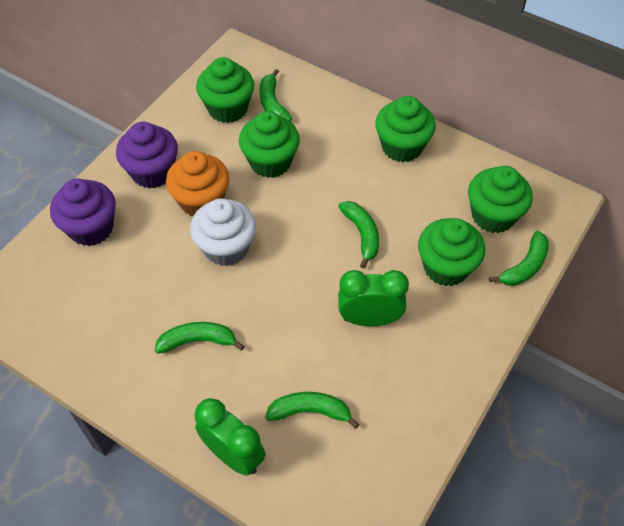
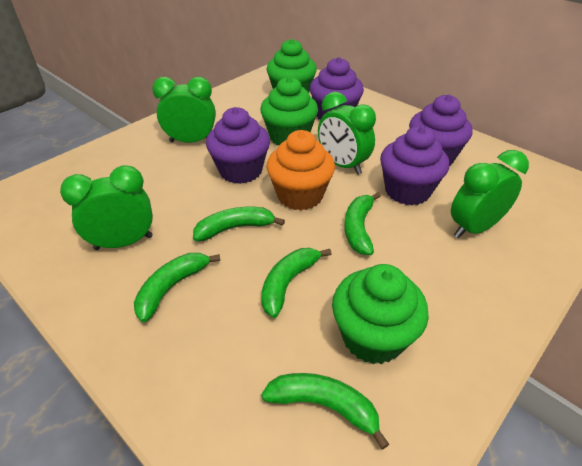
green clock: 2 -> 4
green cupcake: 5 -> 3
purple cupcake: 2 -> 4
white cupcake: 1 -> 0

